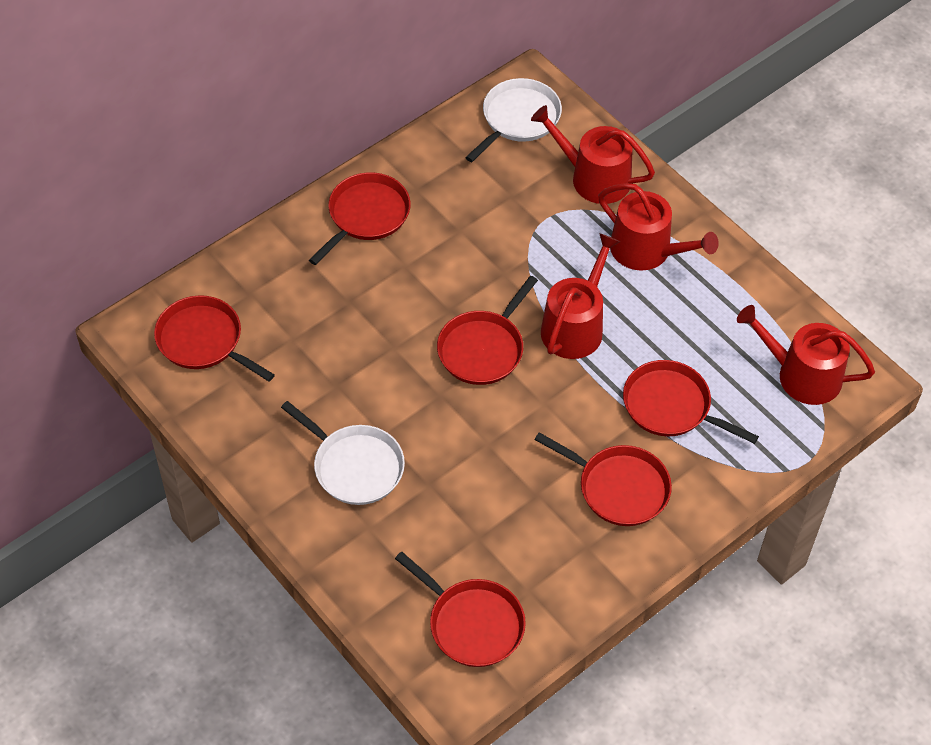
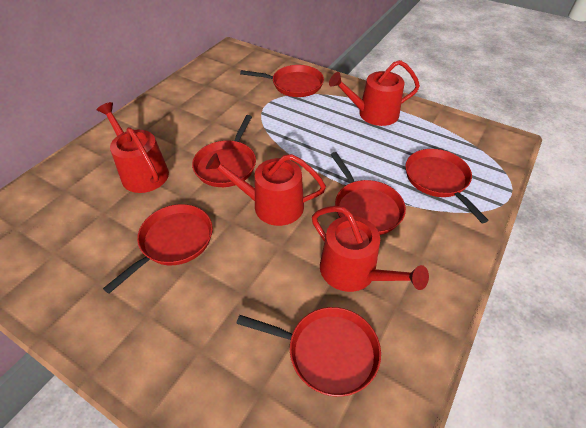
white pan: 2 -> 0

